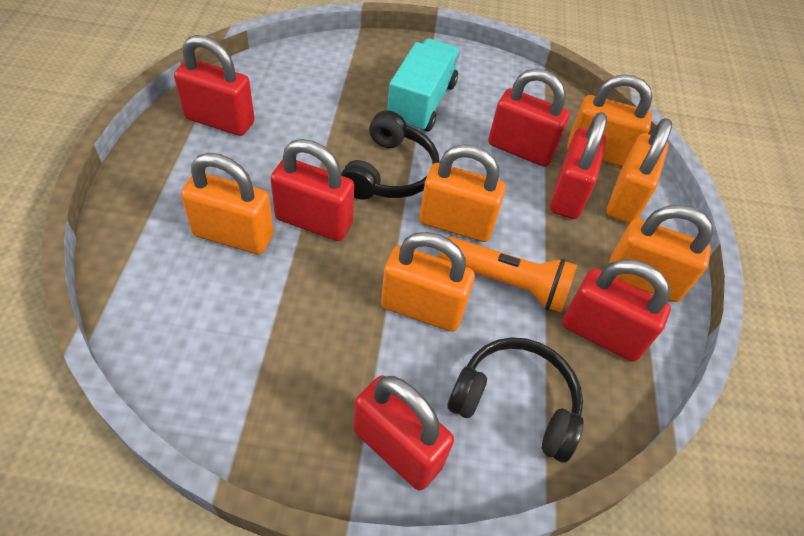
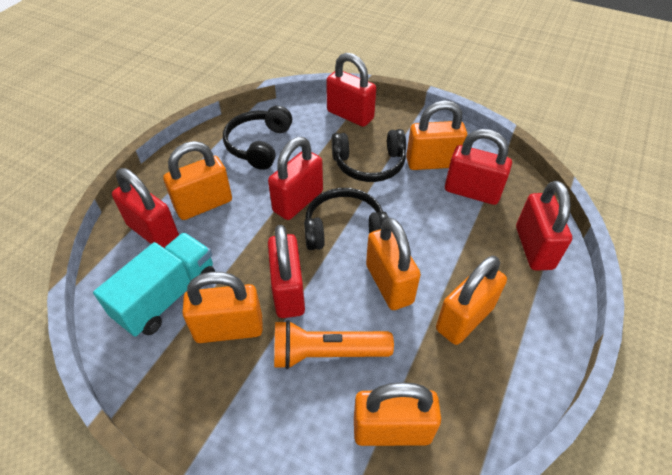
black headphones: 2 -> 3

